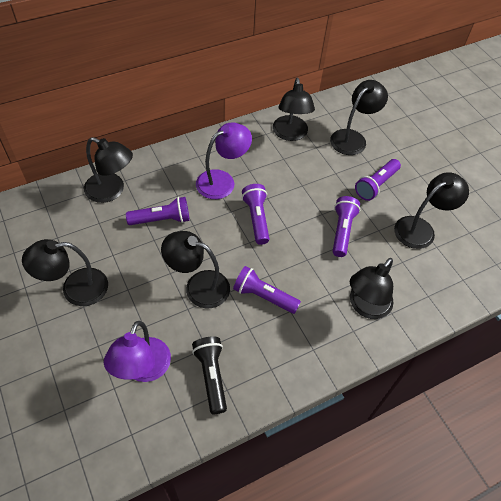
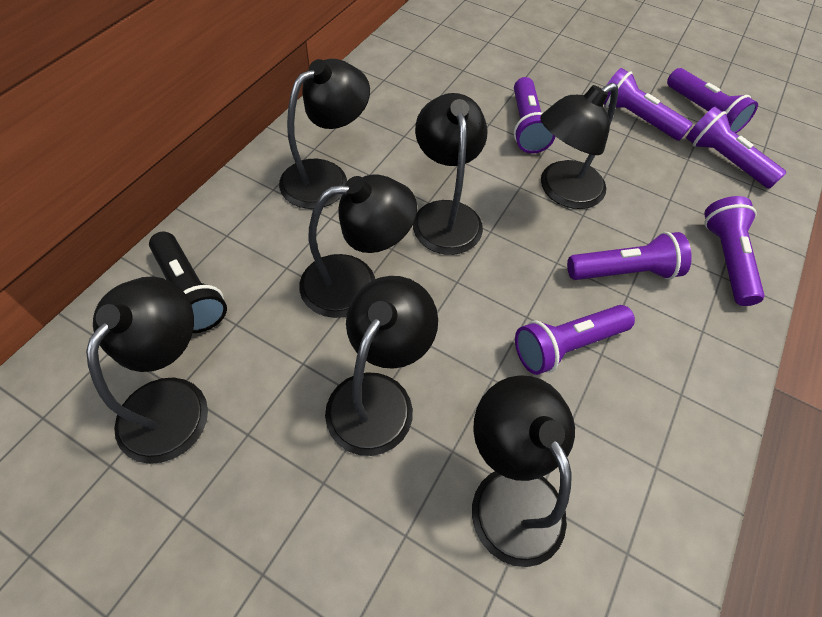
purple flashlight: 5 -> 7
purple lamp: 2 -> 0

